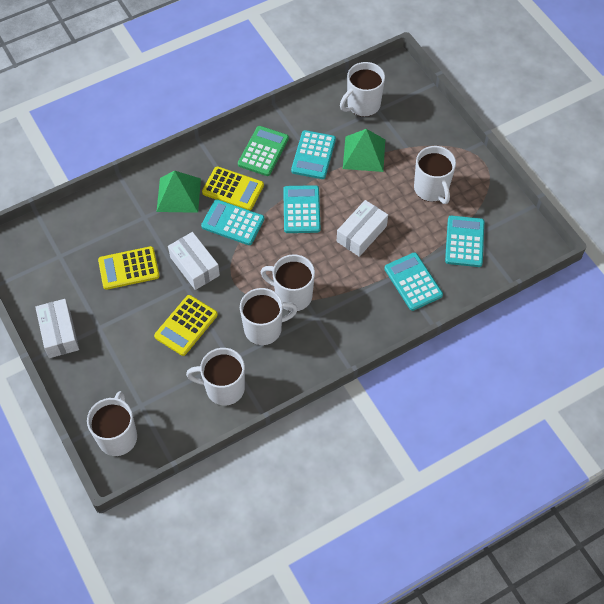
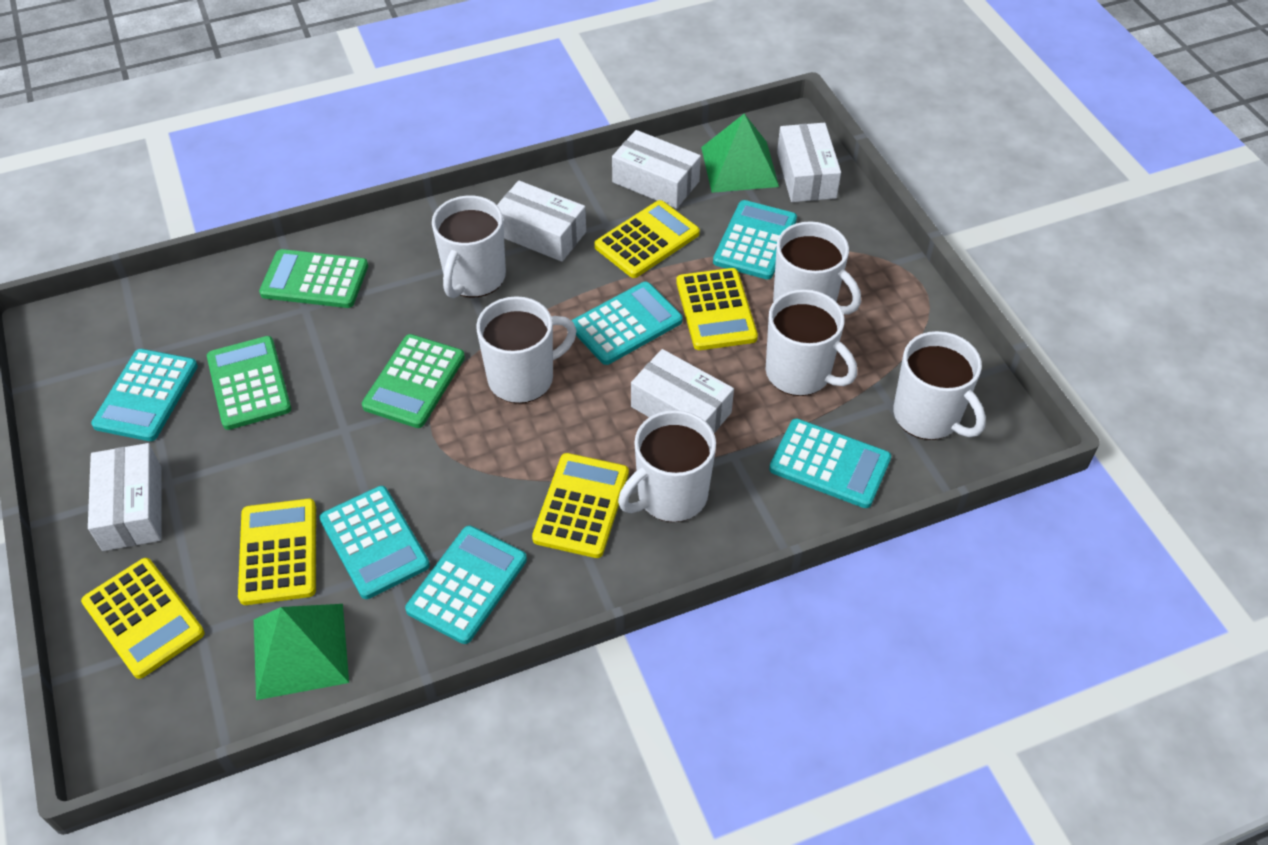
green calculator: 1 -> 3
turquoise calculator: 5 -> 6
white box: 3 -> 5
yellow calculator: 3 -> 5

